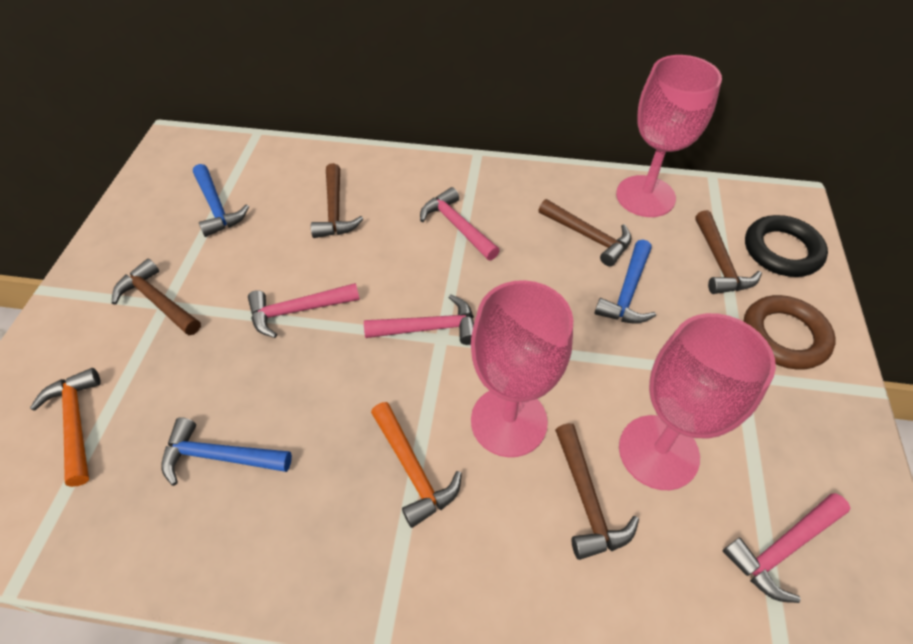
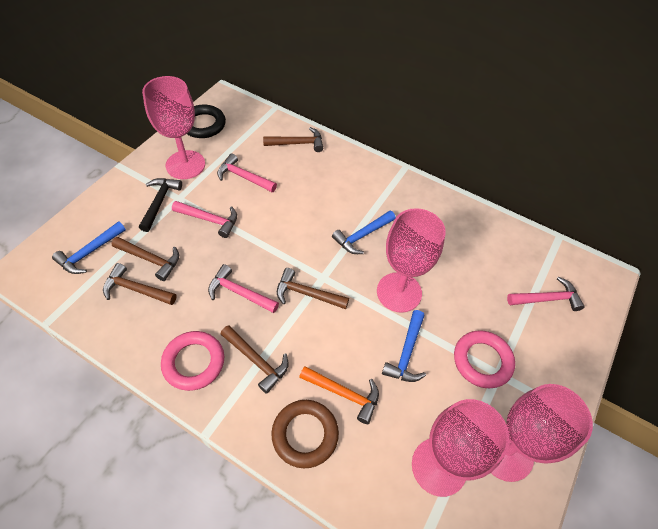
black hammer: 0 -> 1
orange hammer: 2 -> 1
pink goblet: 3 -> 4
pink ring: 0 -> 2

